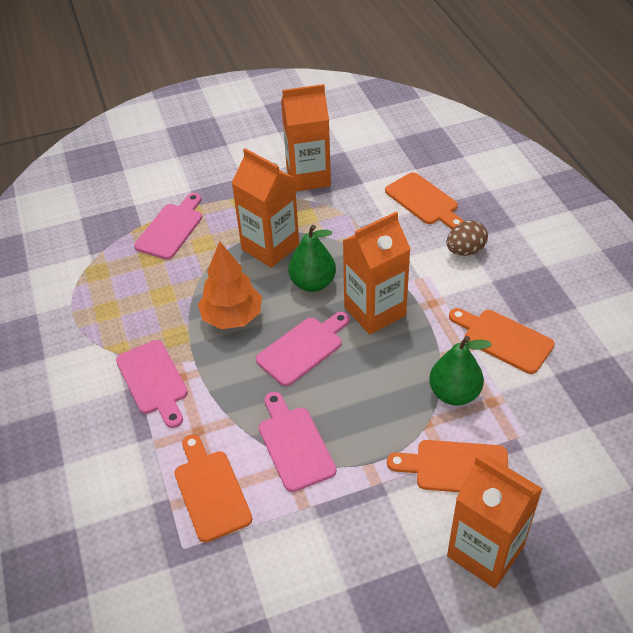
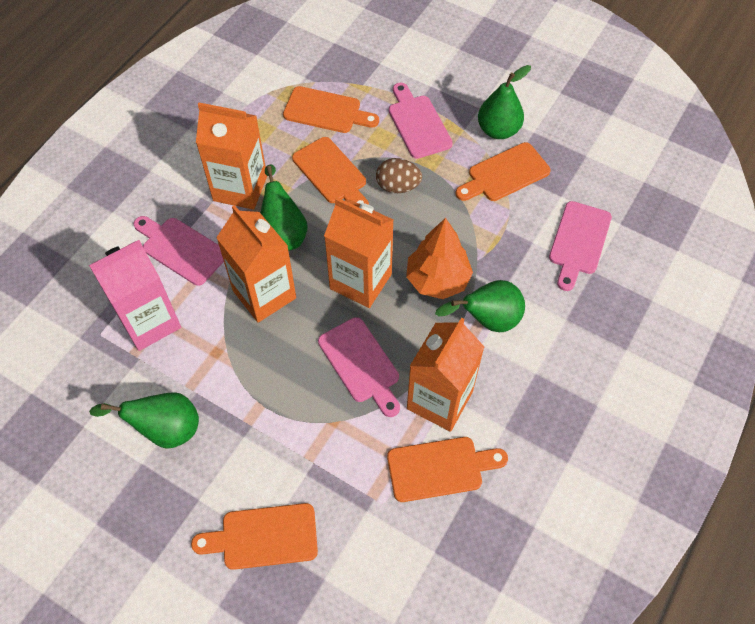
green pear: 2 -> 4
orange cutting board: 4 -> 5
pink carton: 0 -> 1

